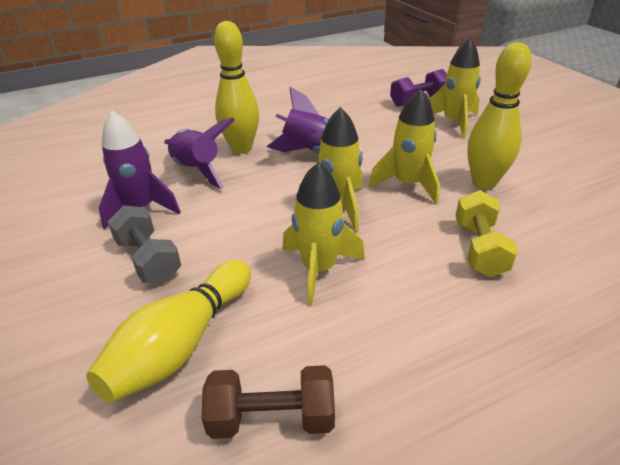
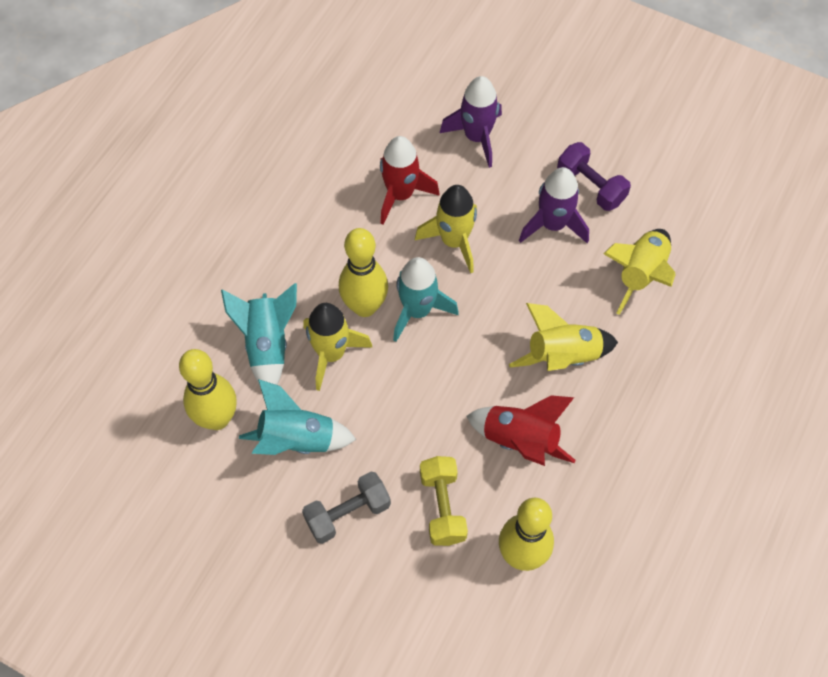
brown dumbbell: 1 -> 0
purple rocket: 3 -> 2
red rocket: 0 -> 2
turquoise rocket: 0 -> 3

